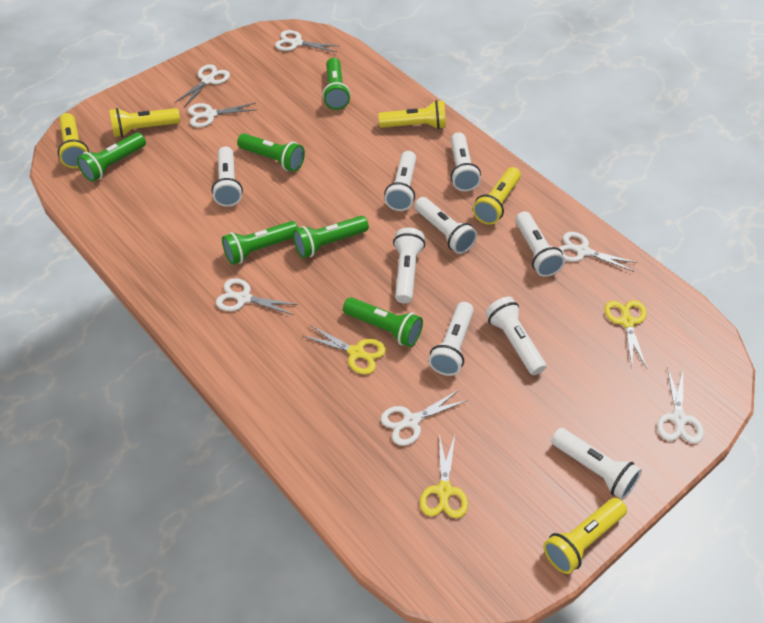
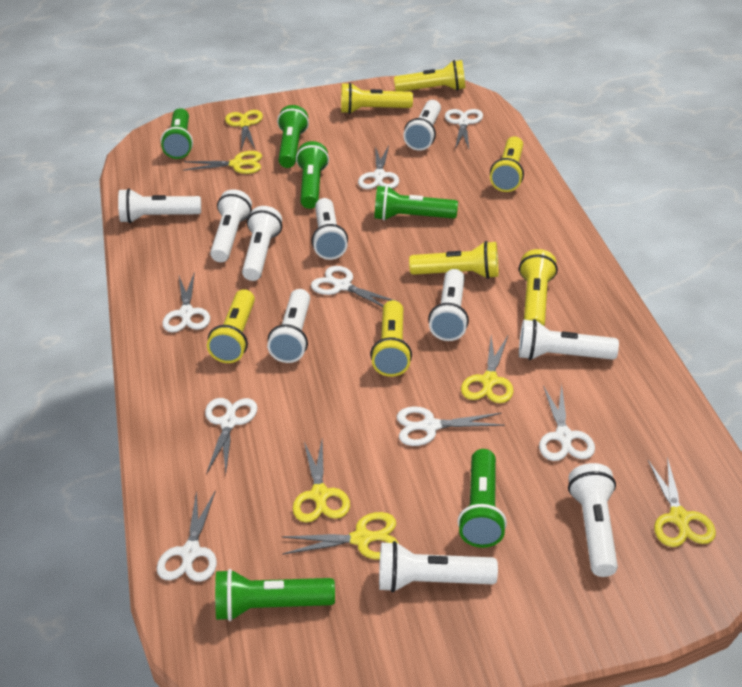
white flashlight: 9 -> 10
white scissors: 7 -> 8
yellow flashlight: 5 -> 7
yellow scissors: 3 -> 6

